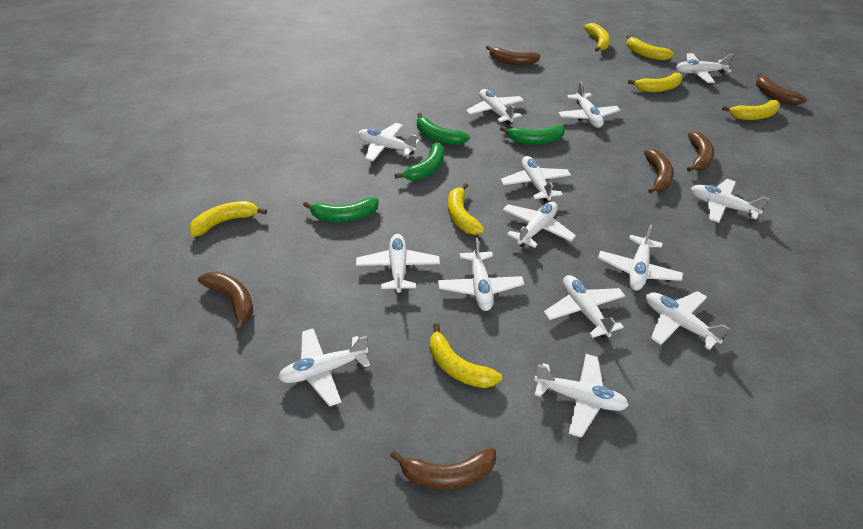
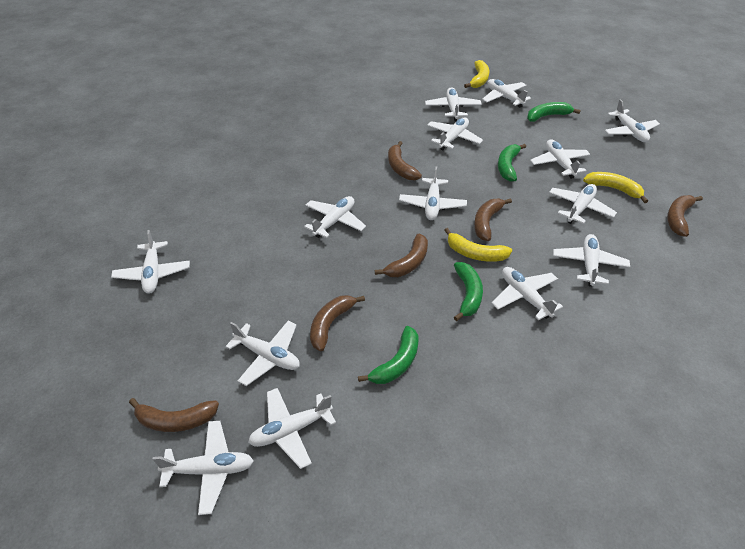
yellow banana: 7 -> 3

